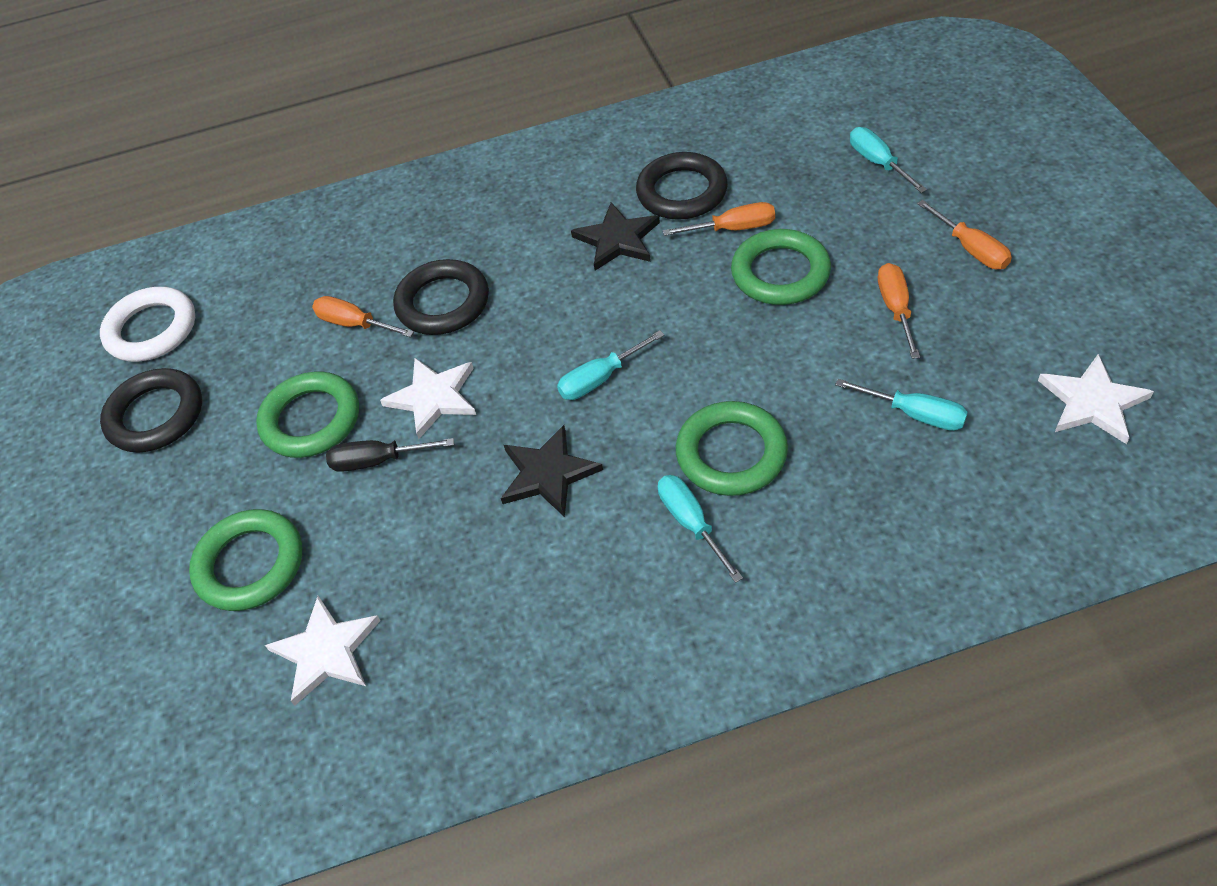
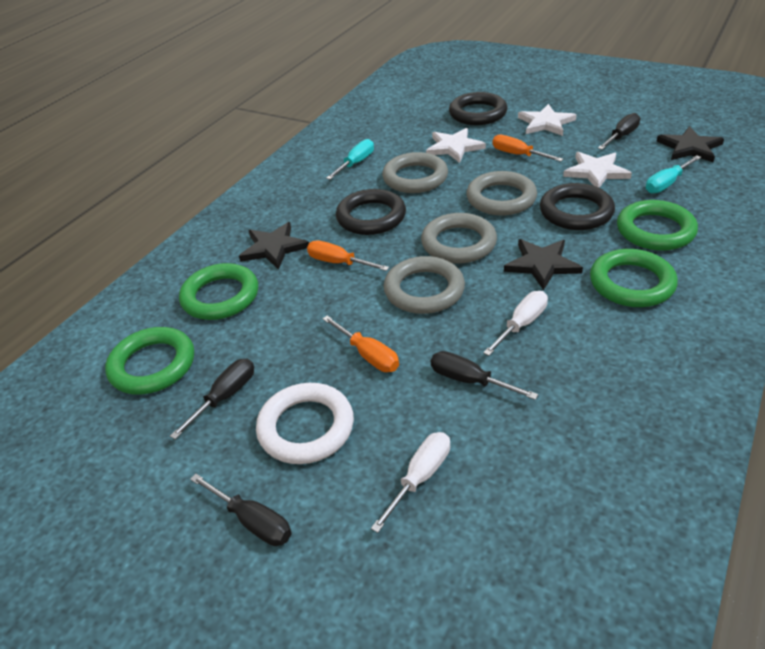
black screwdriver: 1 -> 4
black star: 2 -> 3
grey ring: 0 -> 4
orange screwdriver: 4 -> 3
turquoise screwdriver: 4 -> 2
white screwdriver: 0 -> 2

